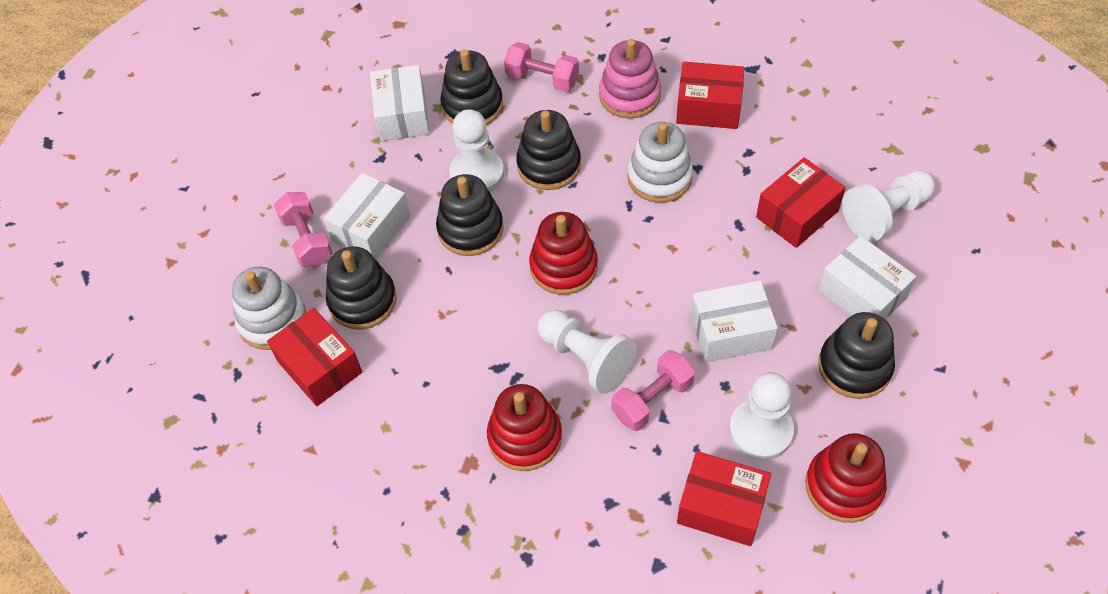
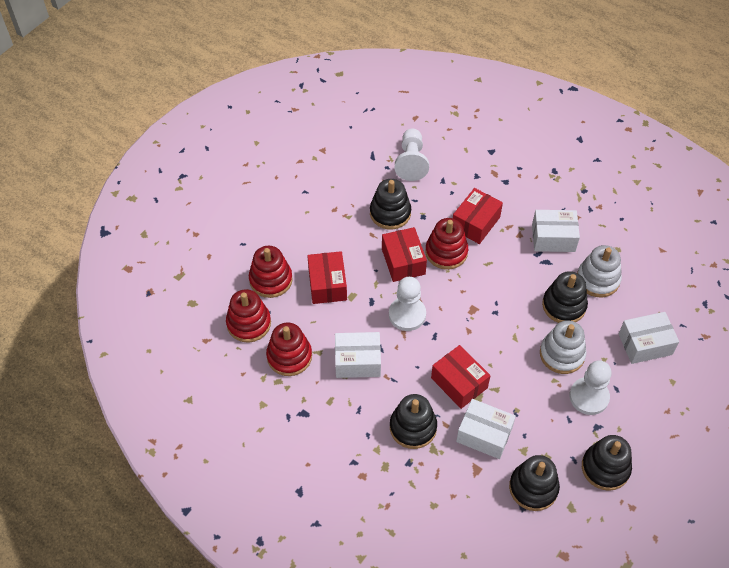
pink dumbbell: 3 -> 0
pink stacking toy: 1 -> 0
red stacking toy: 3 -> 4
white pawn: 4 -> 3

